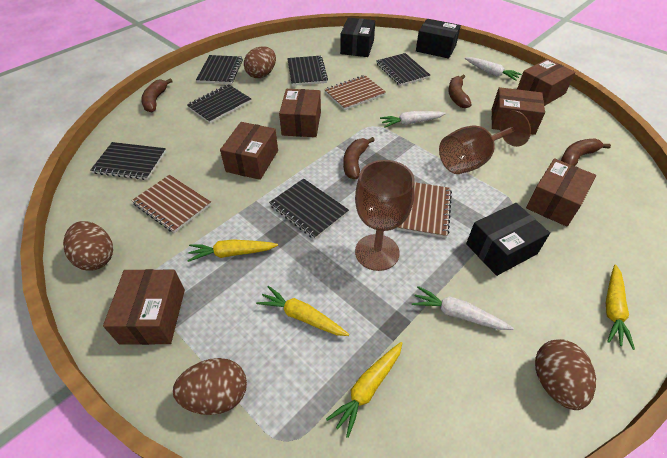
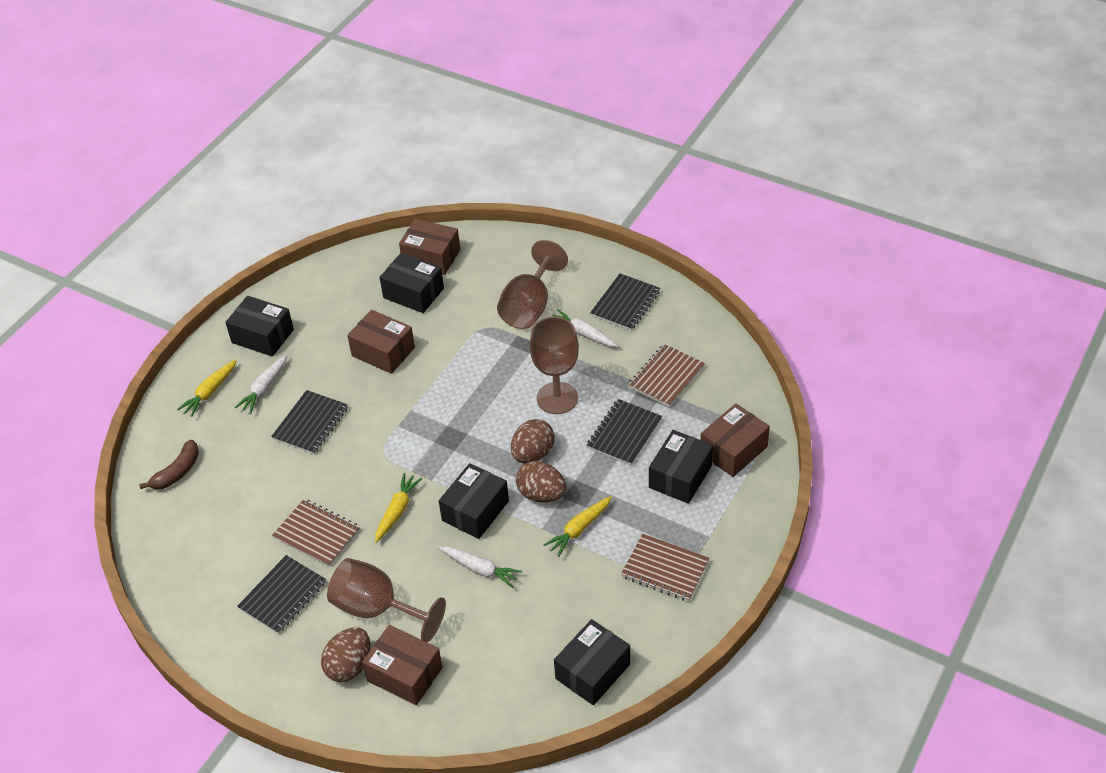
black box: 3 -> 5
black notebook: 6 -> 4
brown banana: 4 -> 1
brown box: 6 -> 4
brown egg: 4 -> 3
brown goblet: 2 -> 3
yellow carrot: 4 -> 3

